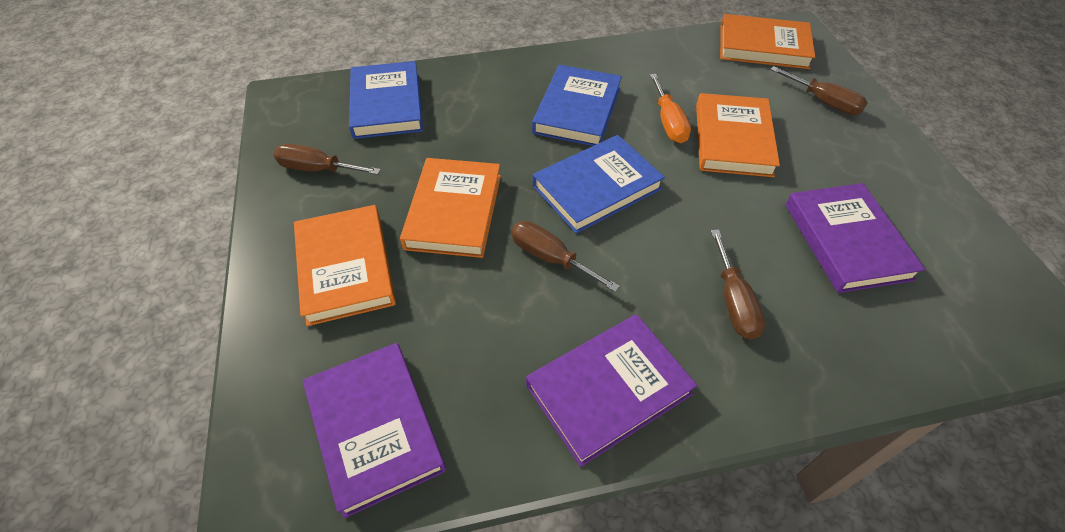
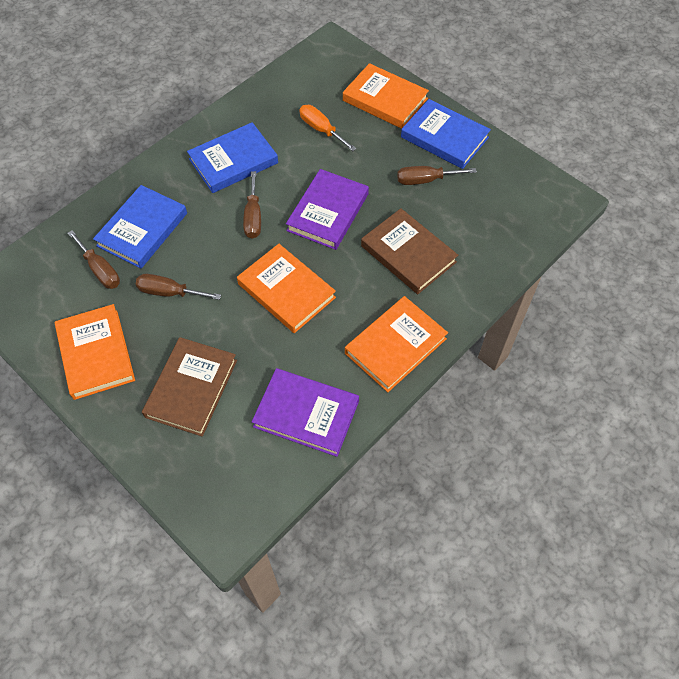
brown book: 0 -> 2
purple book: 3 -> 2

